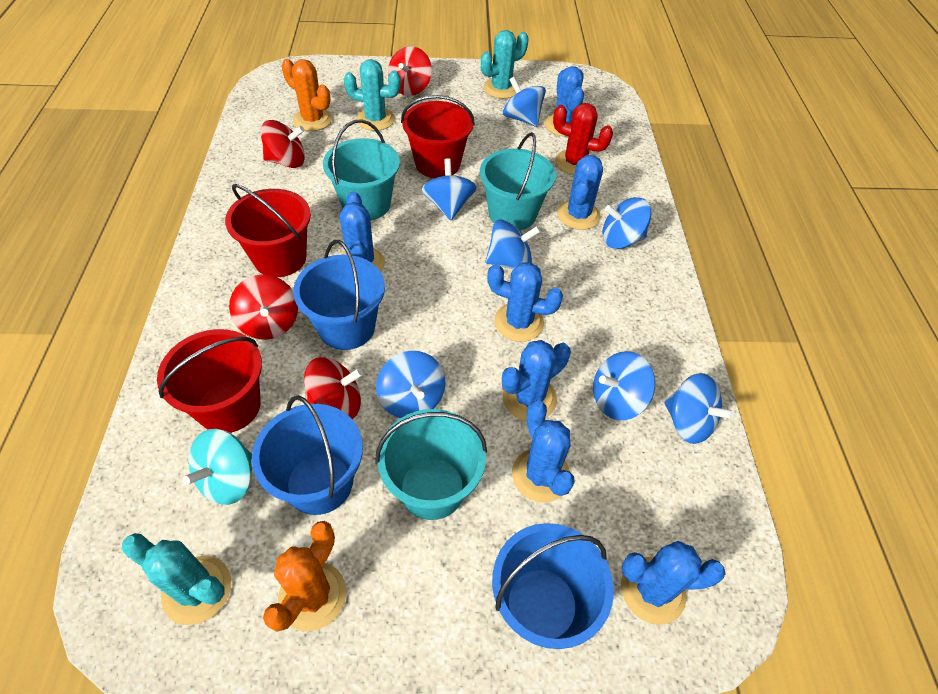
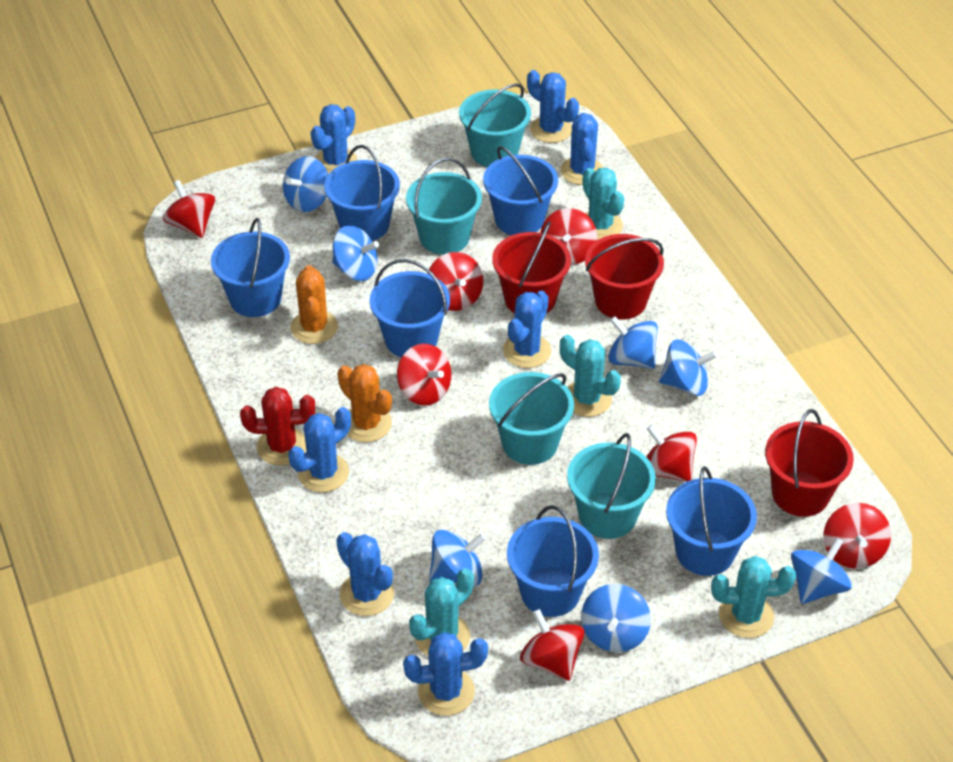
blue bucket: 3 -> 6
red spinning top: 4 -> 7
turquoise bucket: 3 -> 4
turquoise cactus: 3 -> 4
turquoise spinning top: 1 -> 0

